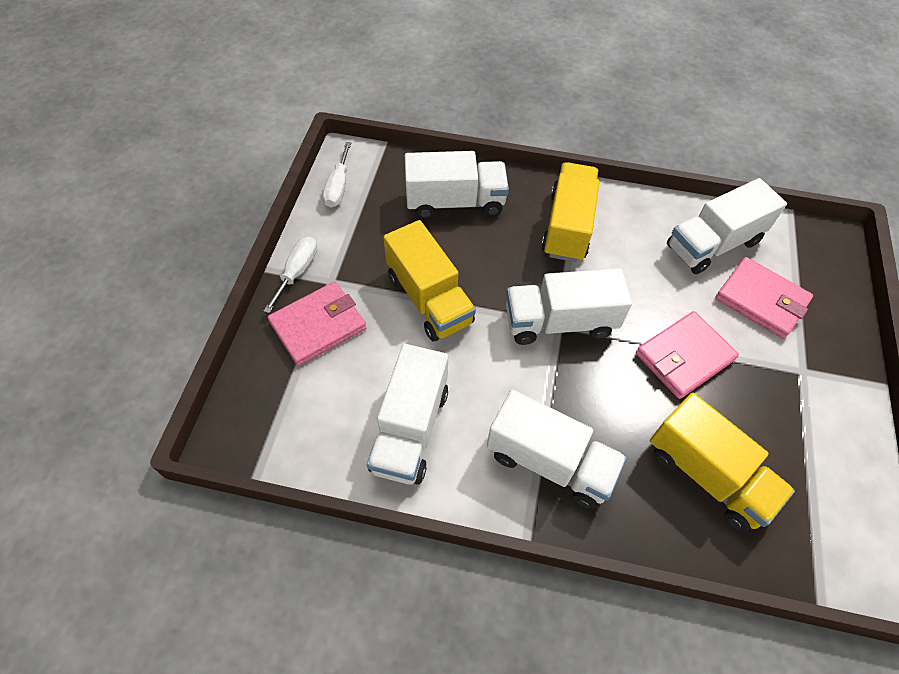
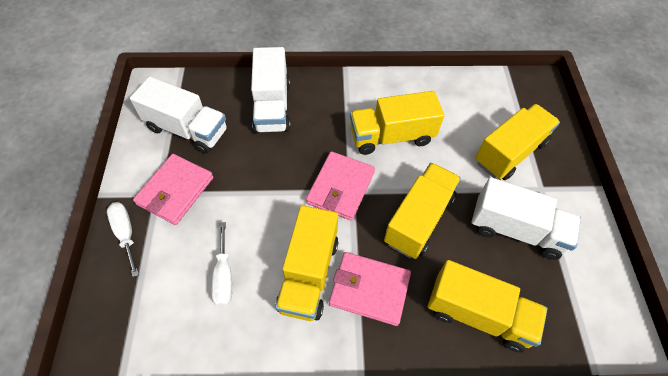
white truck: 5 -> 3
yellow truck: 3 -> 5

